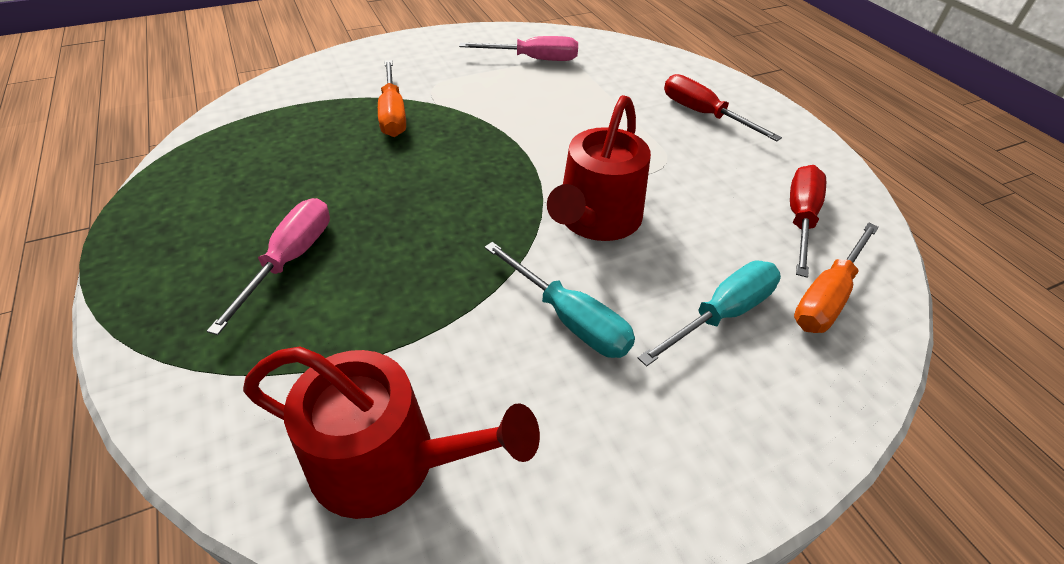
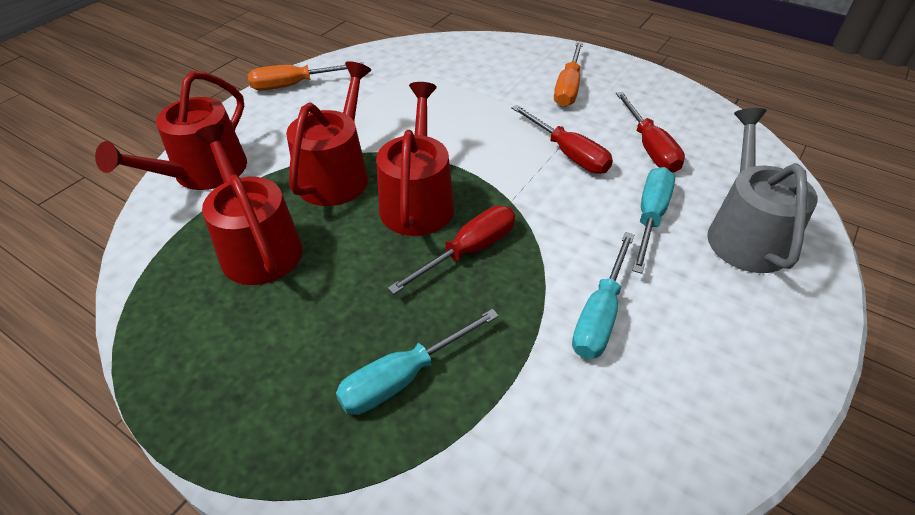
grey watering can: 0 -> 1
pink screwdriver: 2 -> 0
red screwdriver: 2 -> 3
red watering can: 2 -> 4
turquoise screwdriver: 2 -> 3

